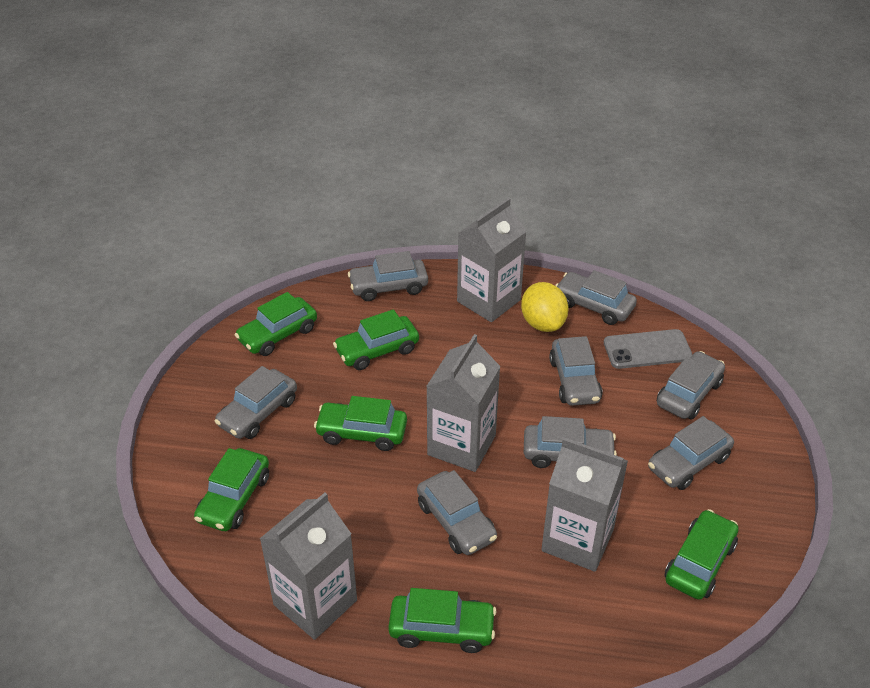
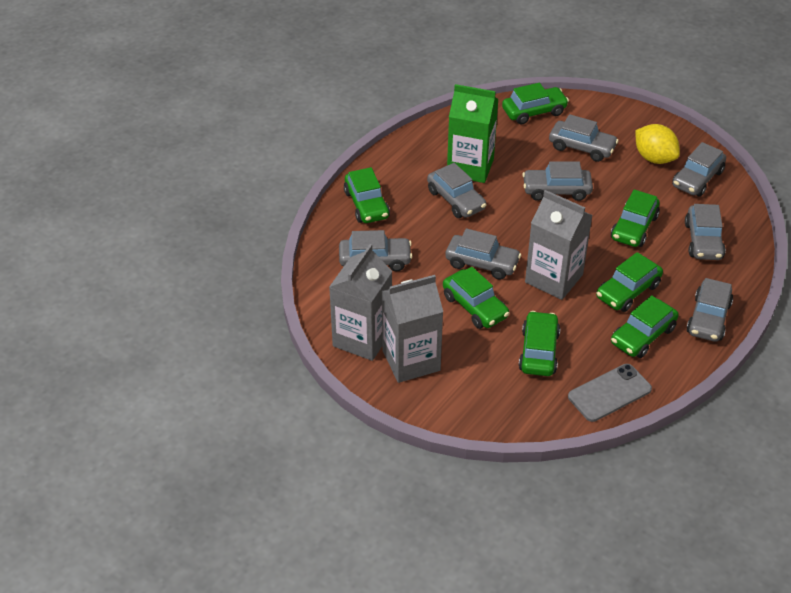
green car: 6 -> 7
green carton: 0 -> 1
grey carton: 4 -> 3

